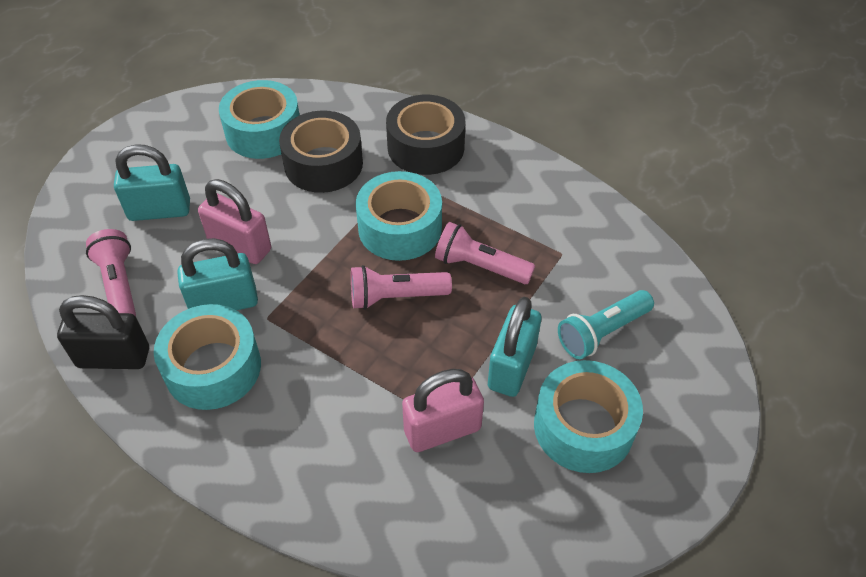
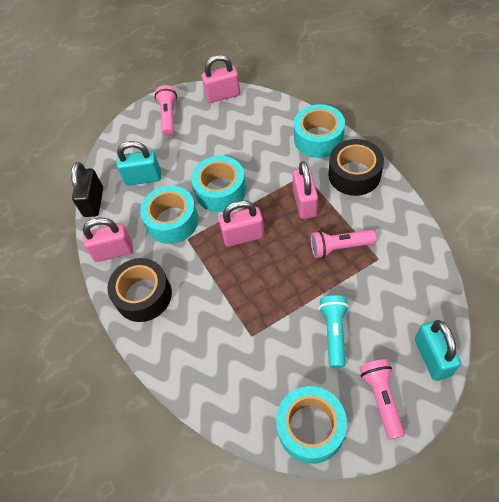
pink padlock: 2 -> 4
turquoise padlock: 3 -> 2

